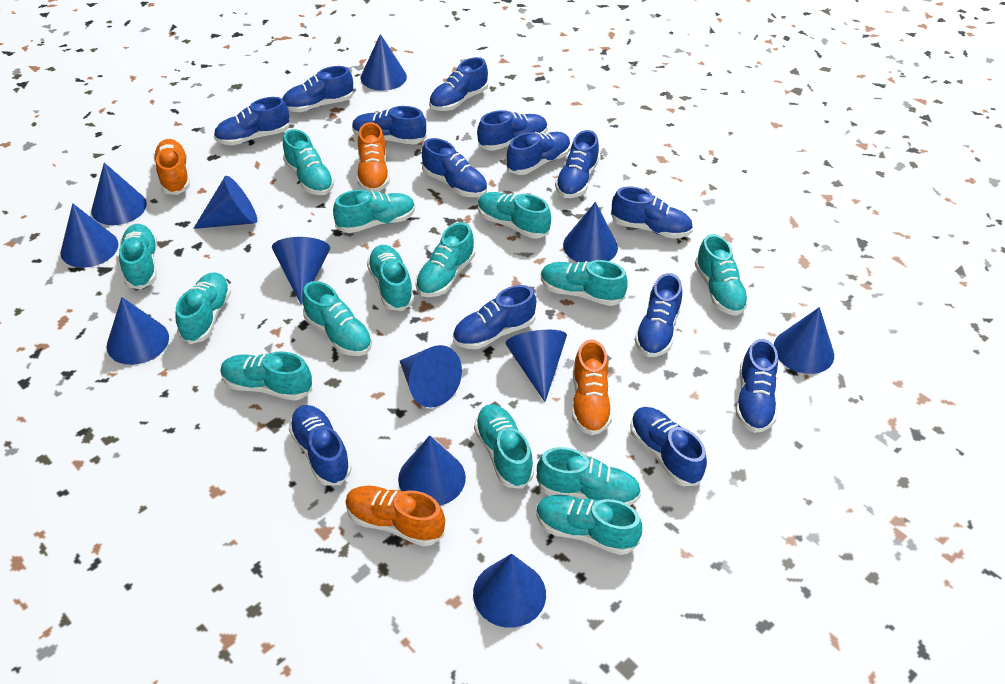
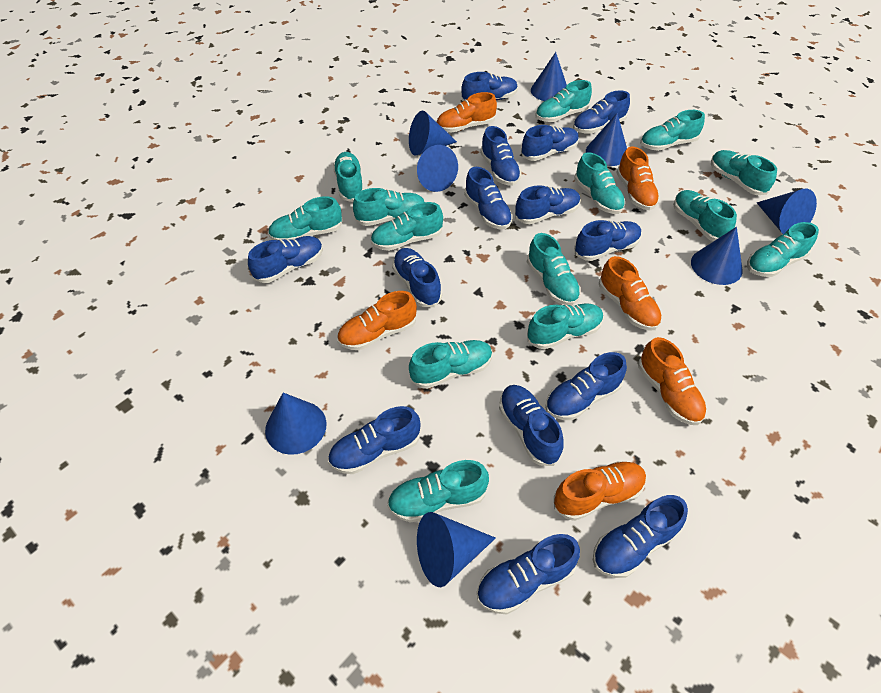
blue cone: 12 -> 8
orange shoe: 4 -> 6

